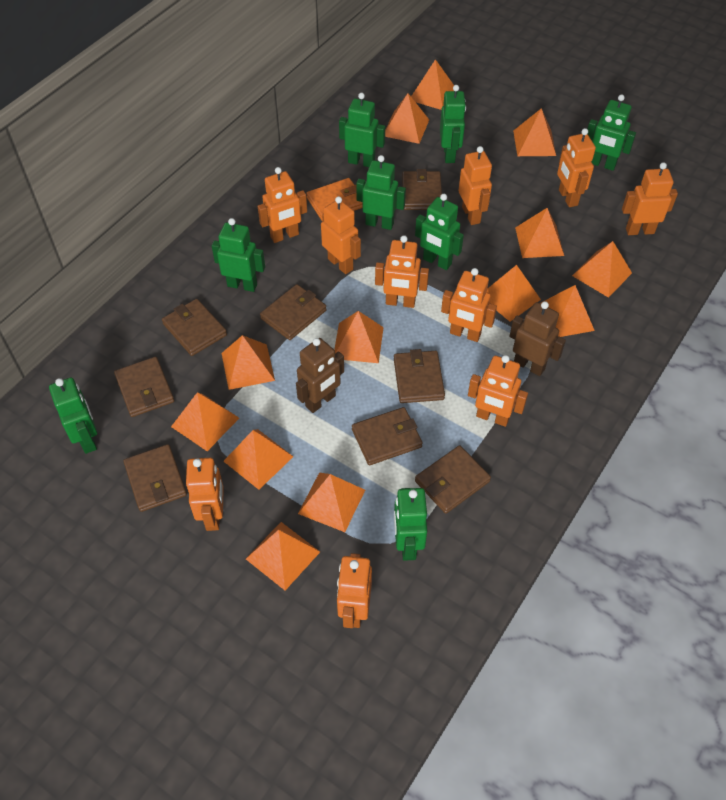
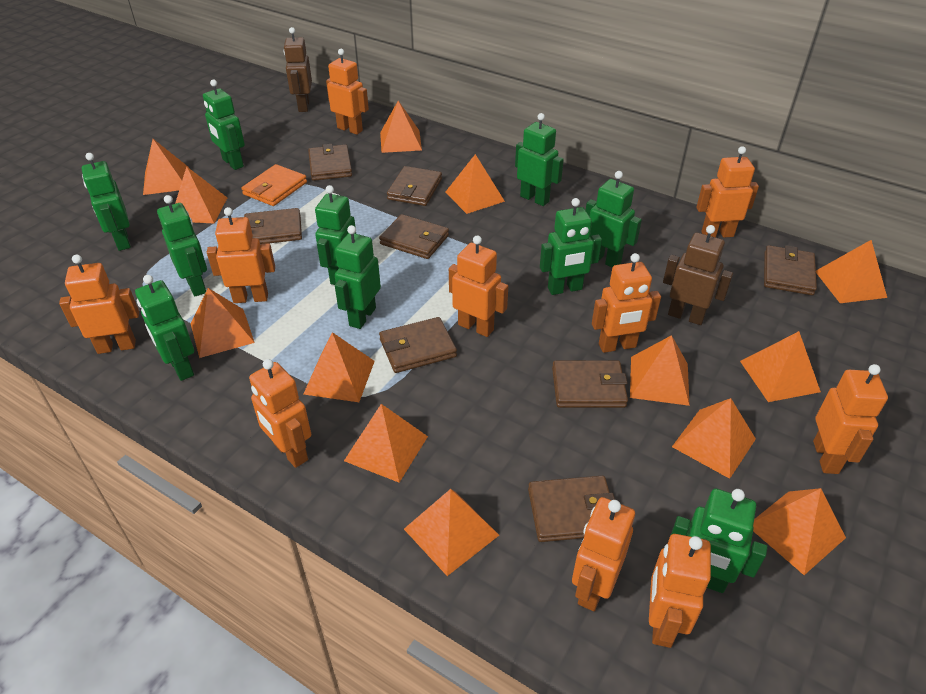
green robot: 8 -> 10

